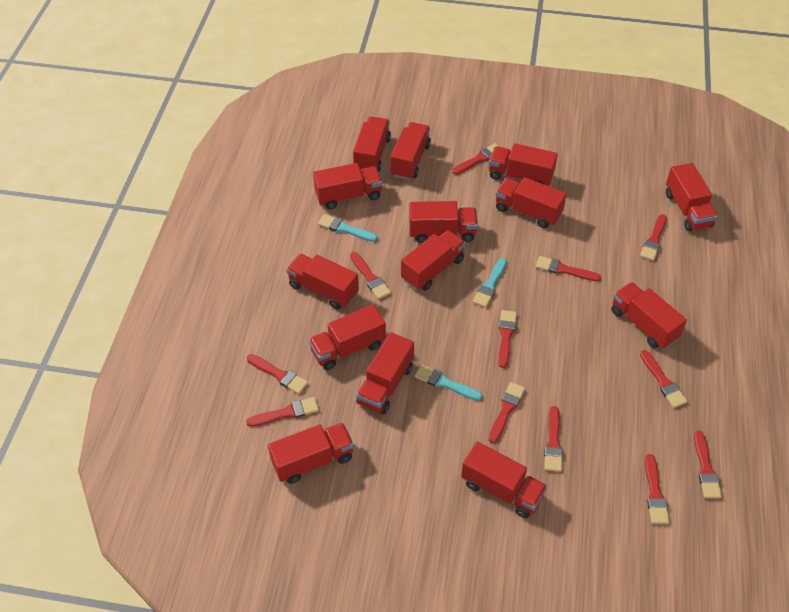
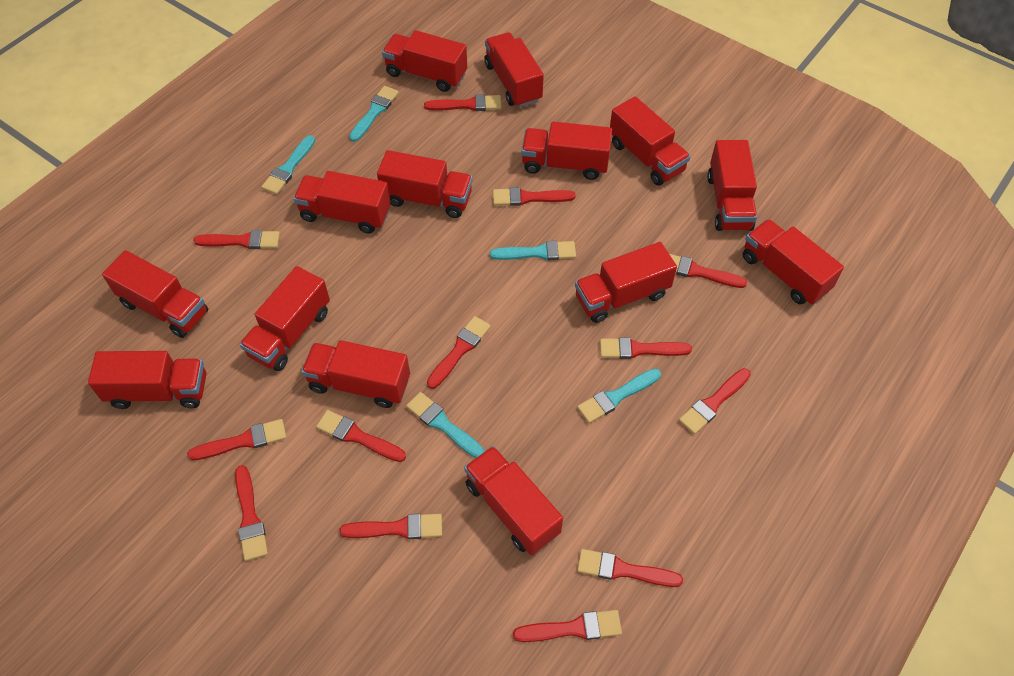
red brush: 12 -> 13
turquoise brush: 3 -> 5

